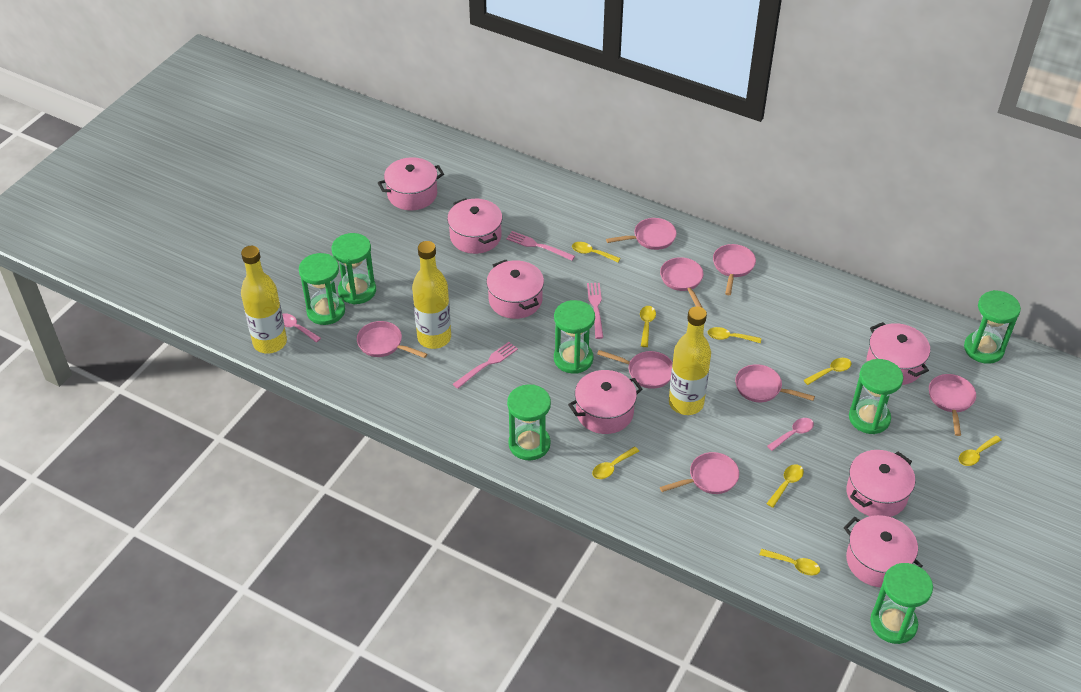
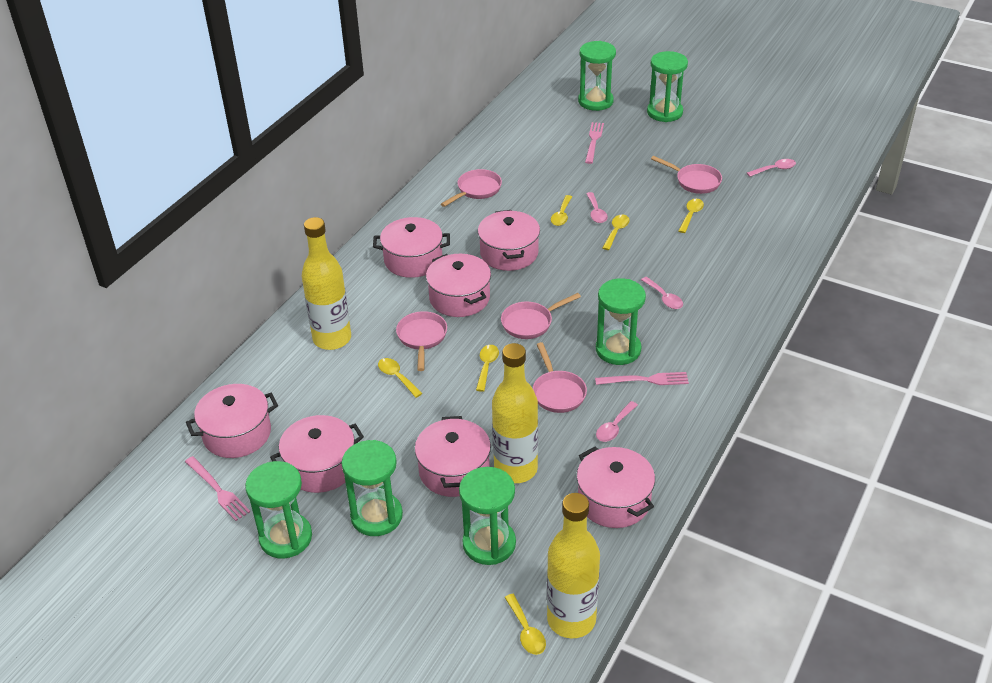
green hourglass: 7 -> 6
pink pan: 8 -> 5
pink spoon: 2 -> 4
yellow spoon: 8 -> 6

